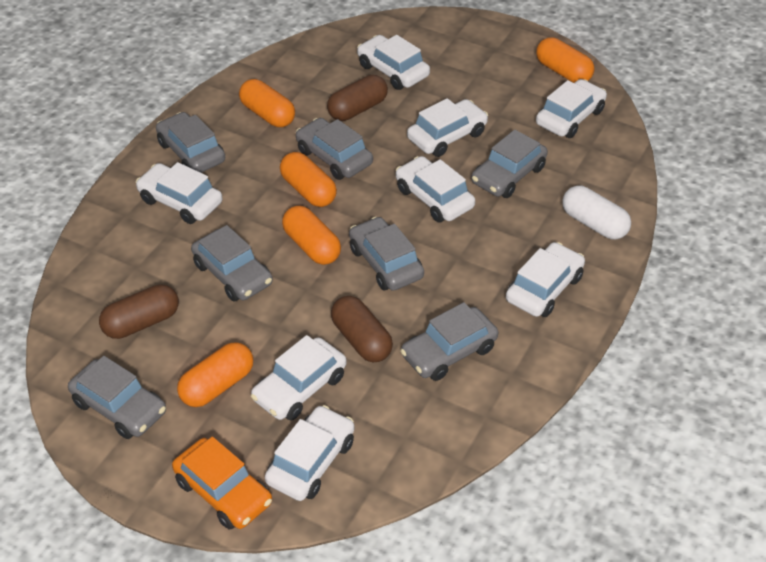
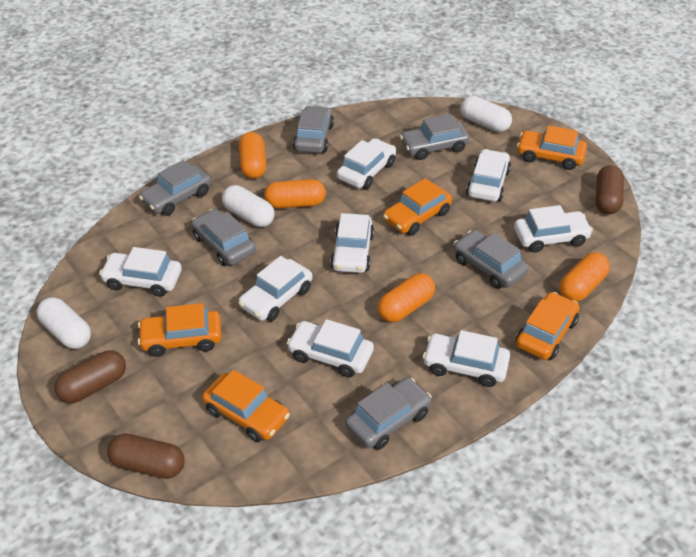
grey car: 7 -> 6
orange capsule: 5 -> 4
orange car: 1 -> 5
white capsule: 1 -> 3

